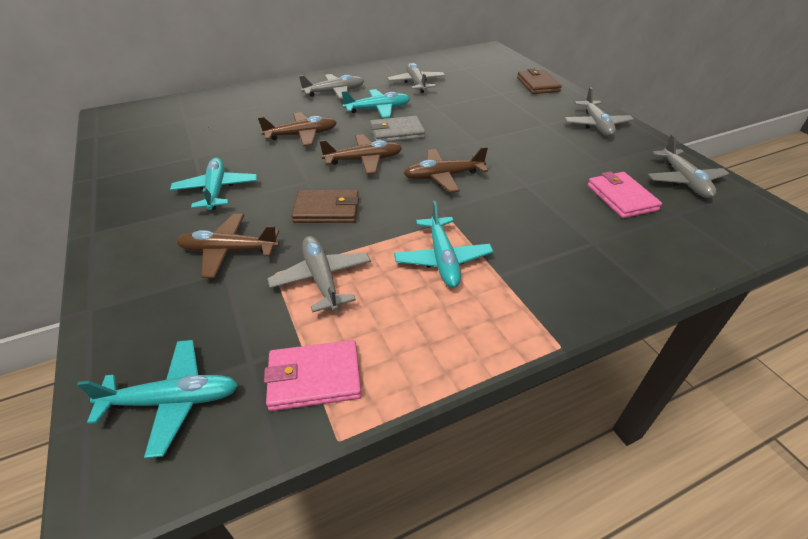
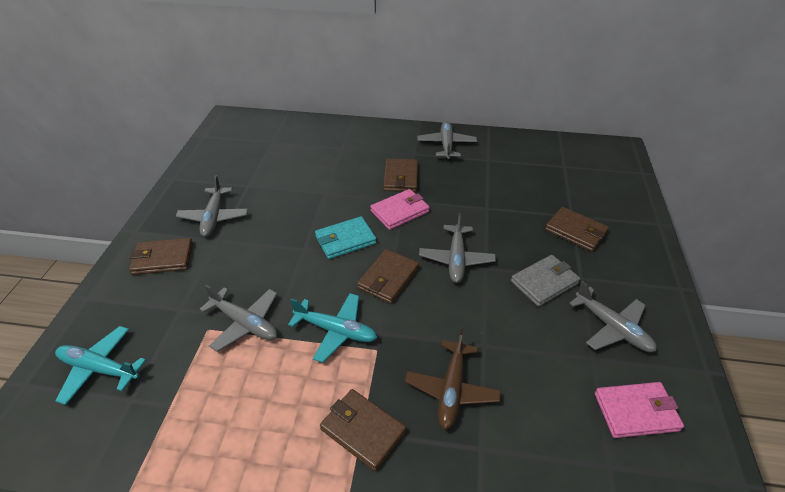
brown plane: 4 -> 1
brown wallet: 2 -> 5
turquoise plane: 4 -> 2
turquoise wallet: 0 -> 1

